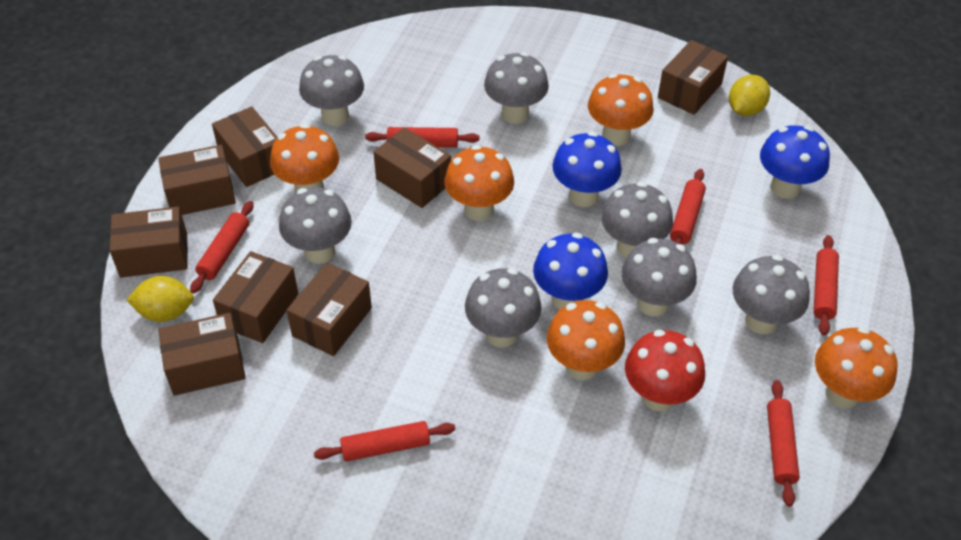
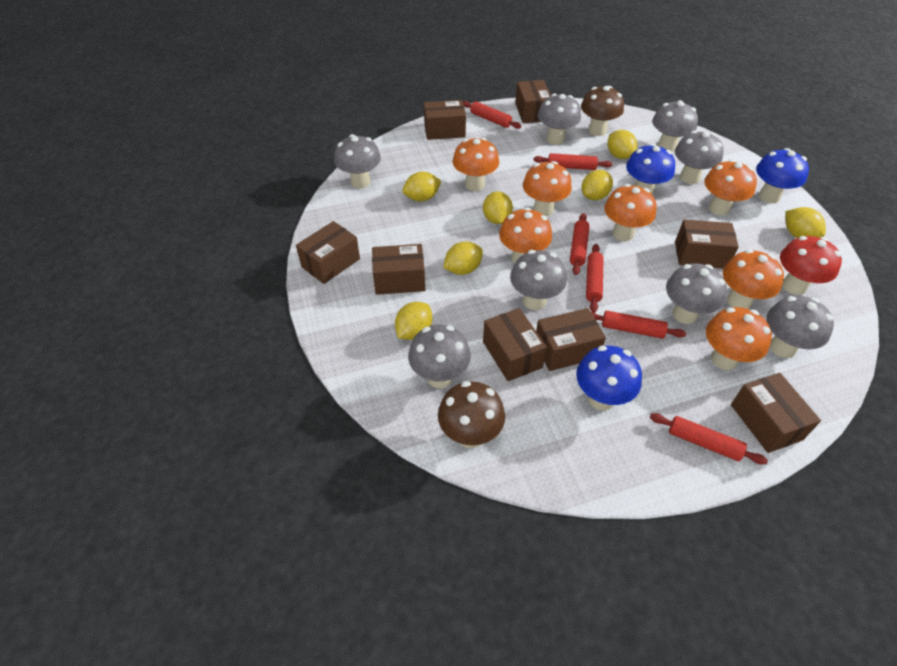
brown mushroom: 0 -> 2
grey mushroom: 7 -> 8
orange mushroom: 5 -> 7
yellow lemon: 2 -> 7

